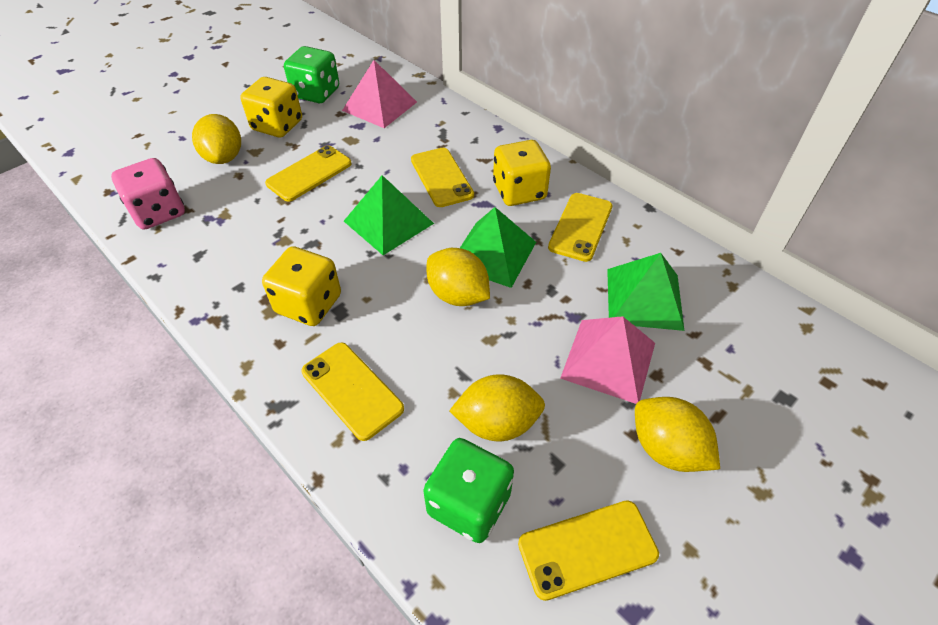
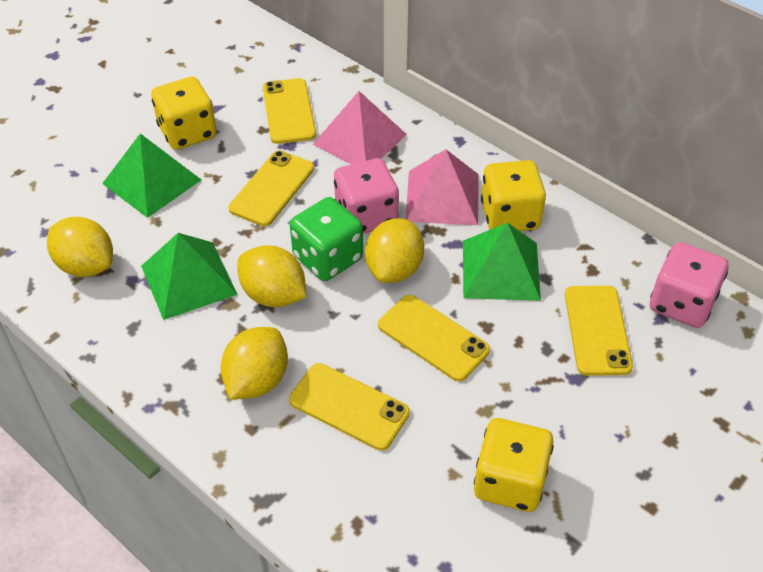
green dice: 2 -> 1
pink dice: 1 -> 2

